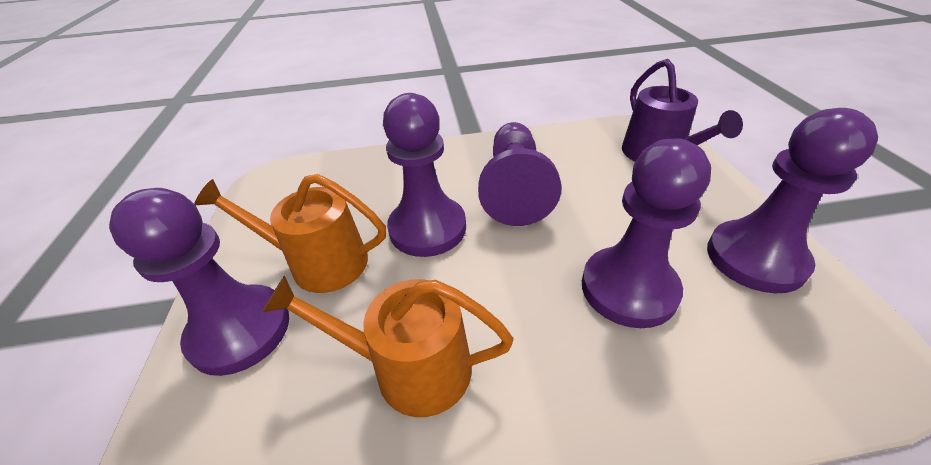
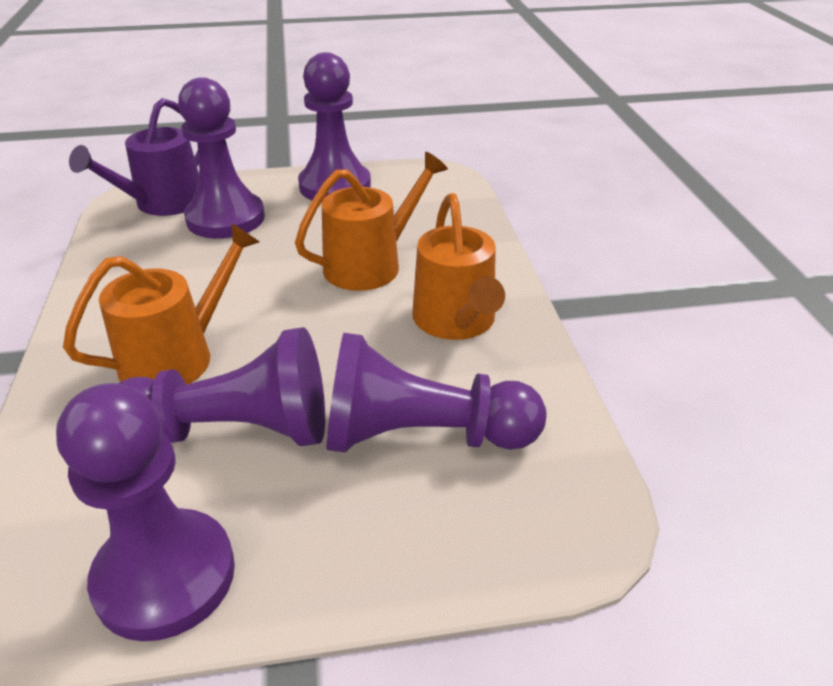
orange watering can: 2 -> 3

